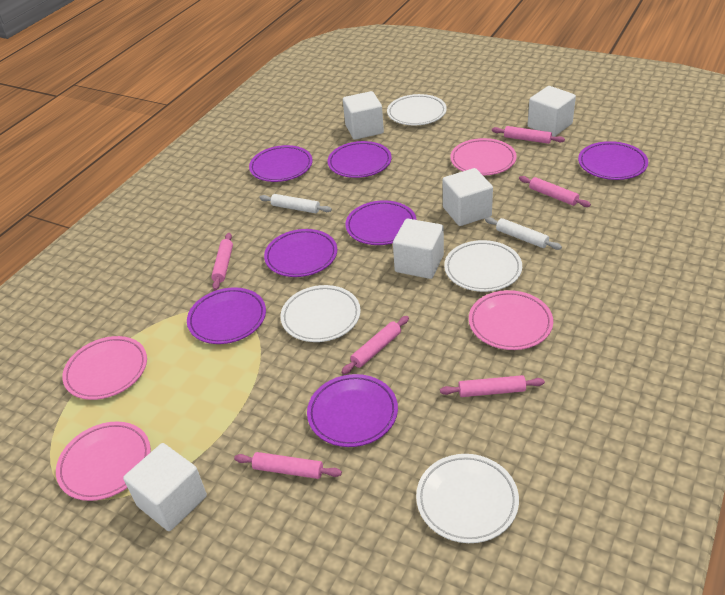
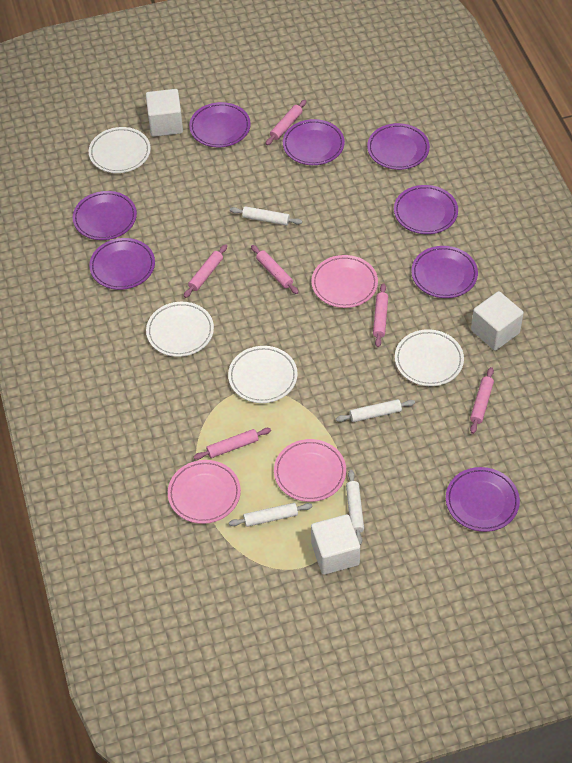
pink plate: 4 -> 3
purple plate: 7 -> 8
white cube: 5 -> 3
white rolling pin: 2 -> 4

